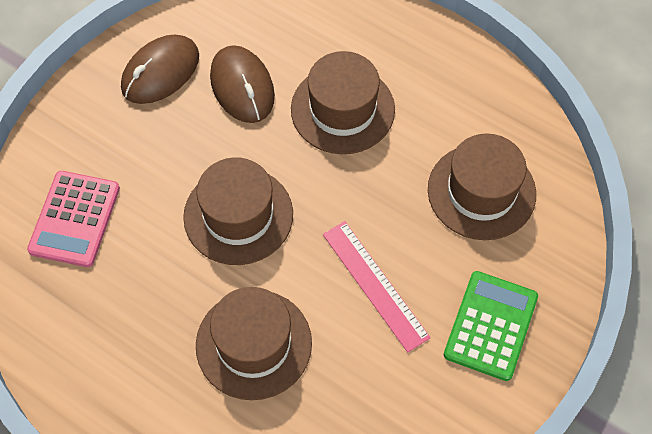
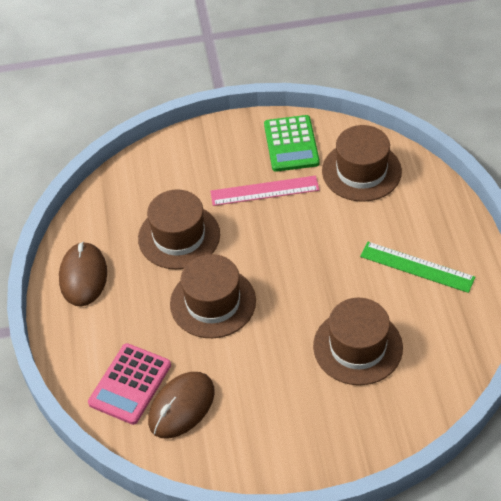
green ruler: 0 -> 1

